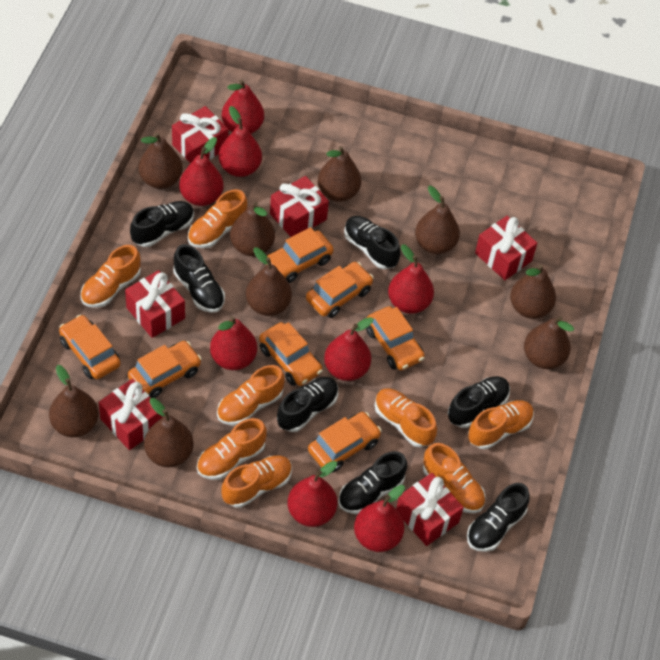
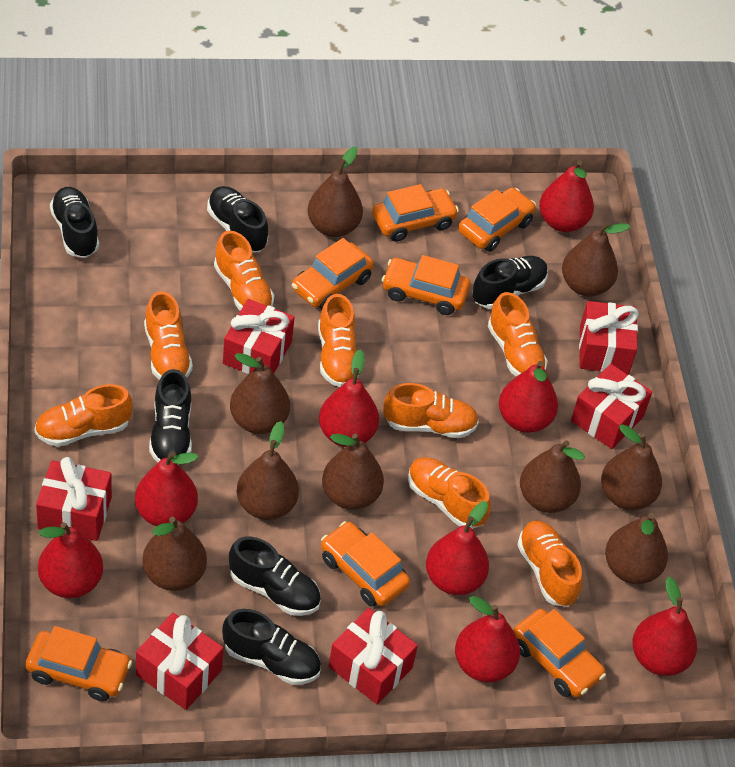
black shoe: 7 -> 6

